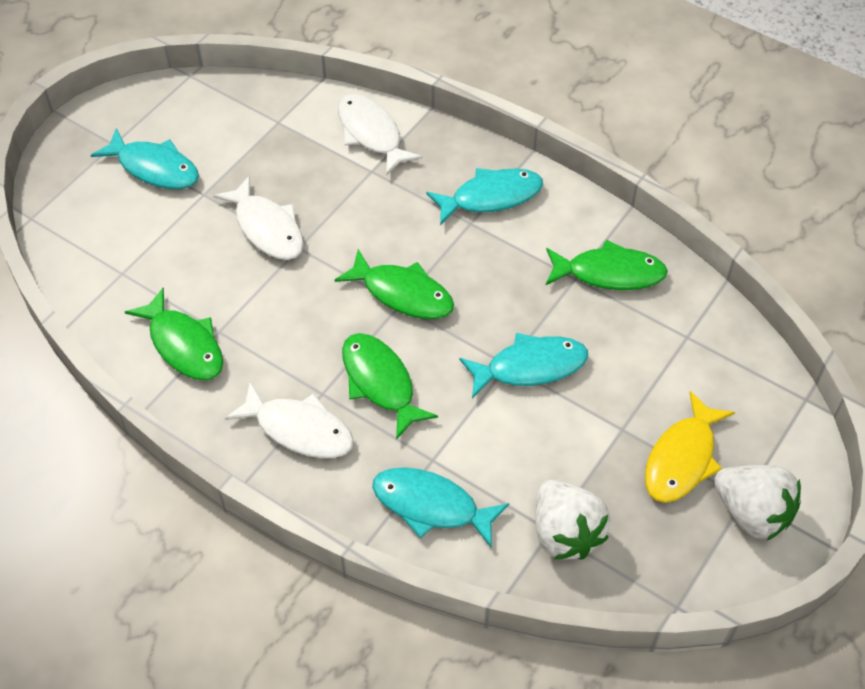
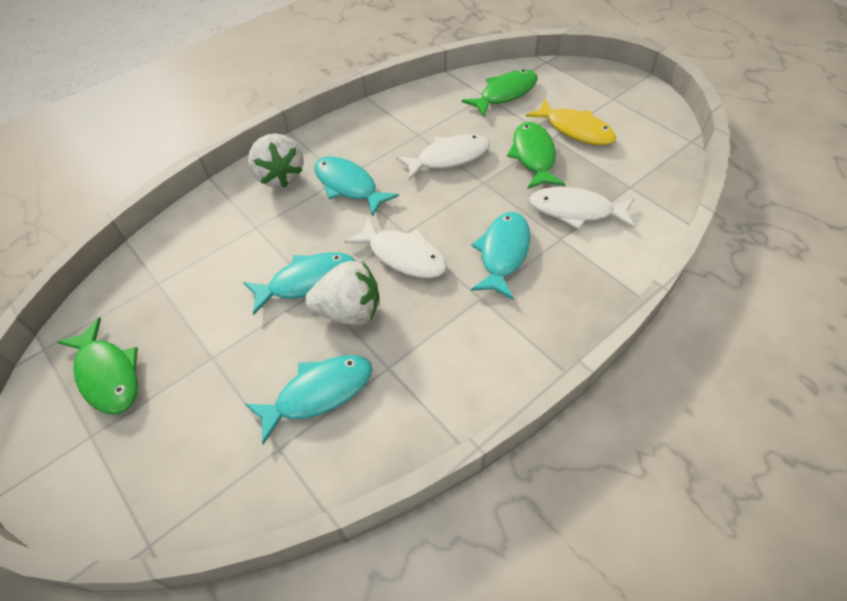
green fish: 4 -> 3

